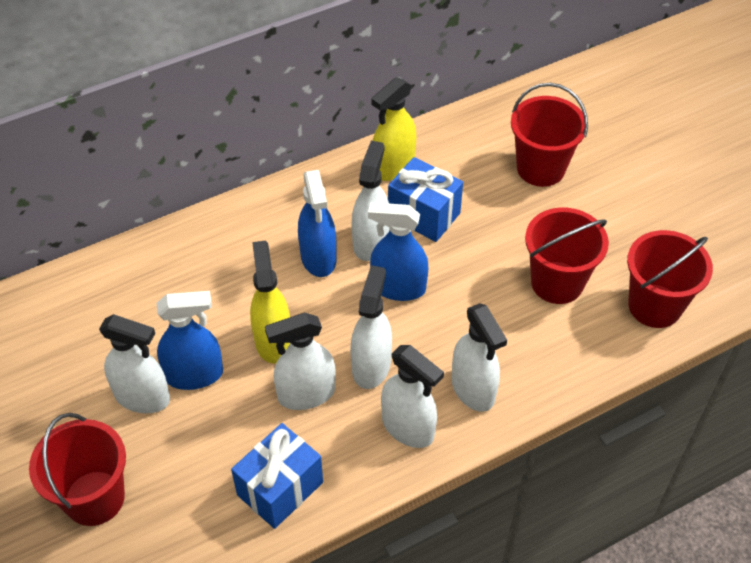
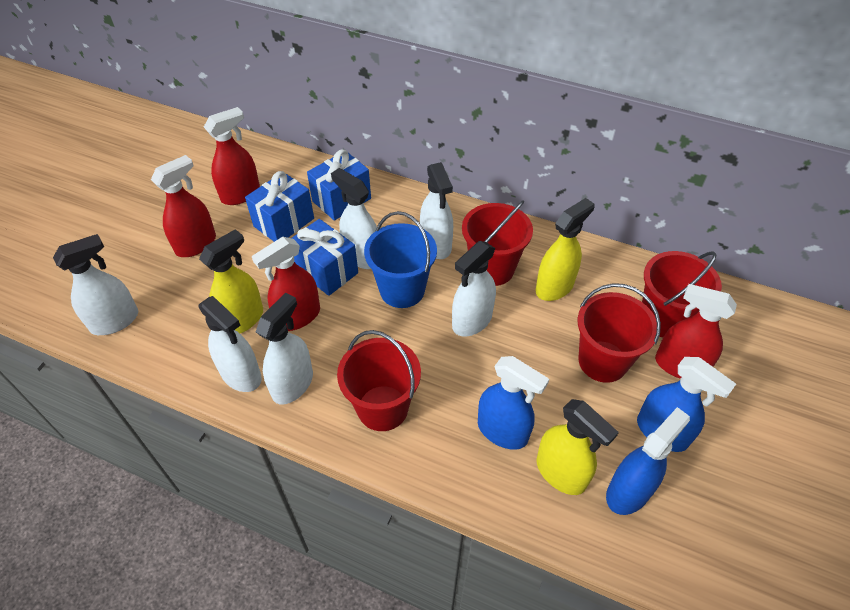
blue bucket: 0 -> 1
blue gift: 2 -> 3
red spray bottle: 0 -> 4
yellow spray bottle: 2 -> 3

